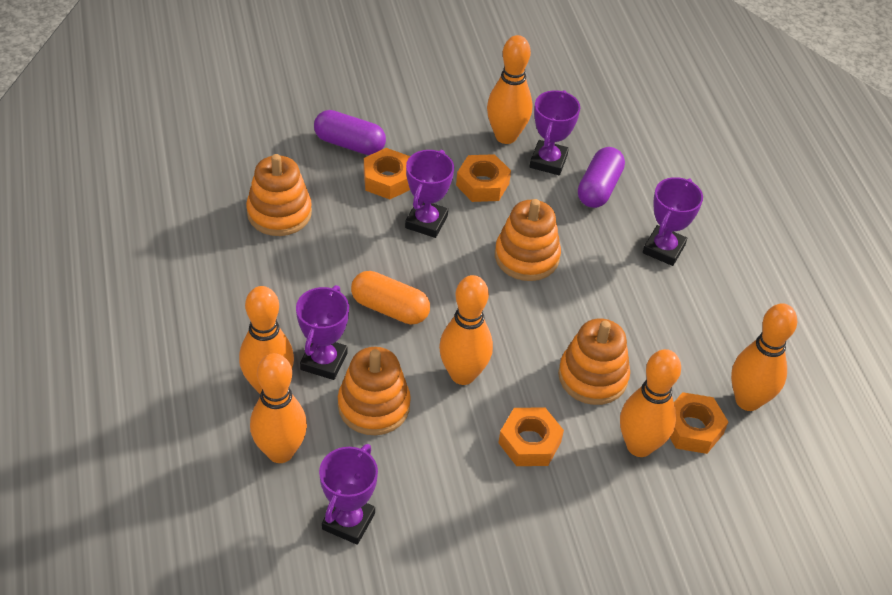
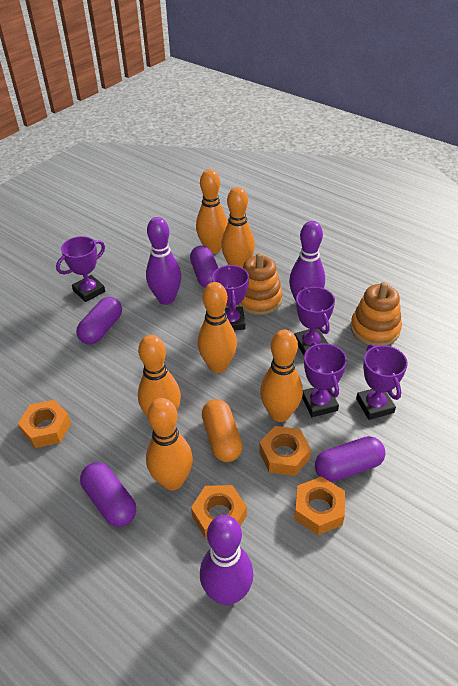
orange stacking toy: 4 -> 2
purple bowling pin: 0 -> 3
purple capsule: 2 -> 4

